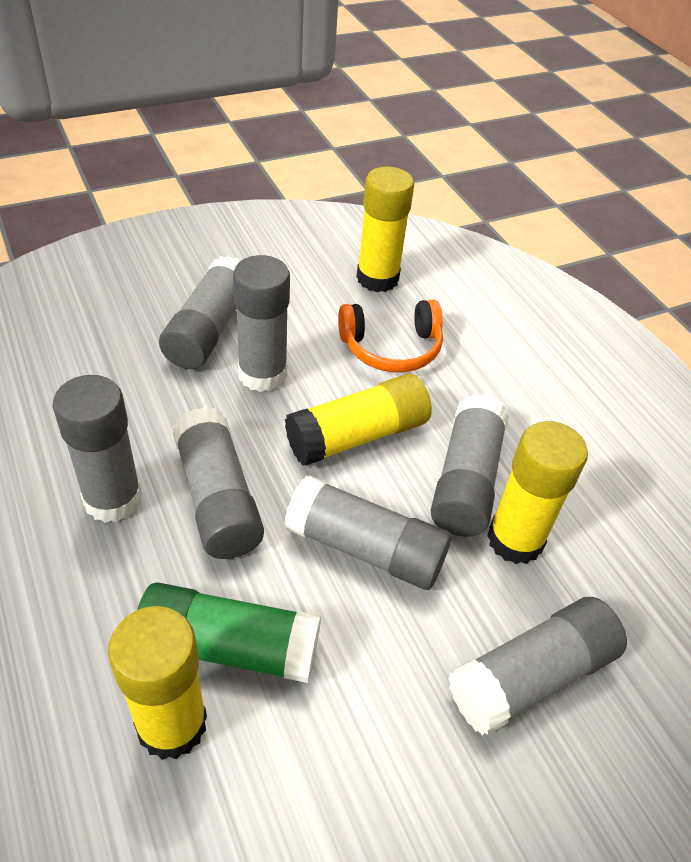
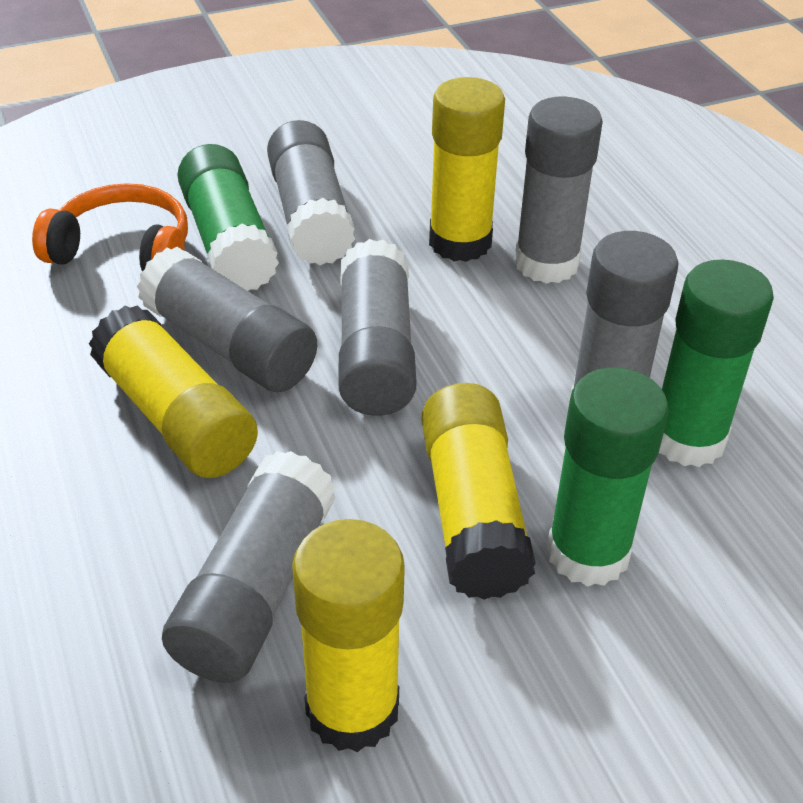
green glue stick: 1 -> 3
grey glue stick: 7 -> 6

